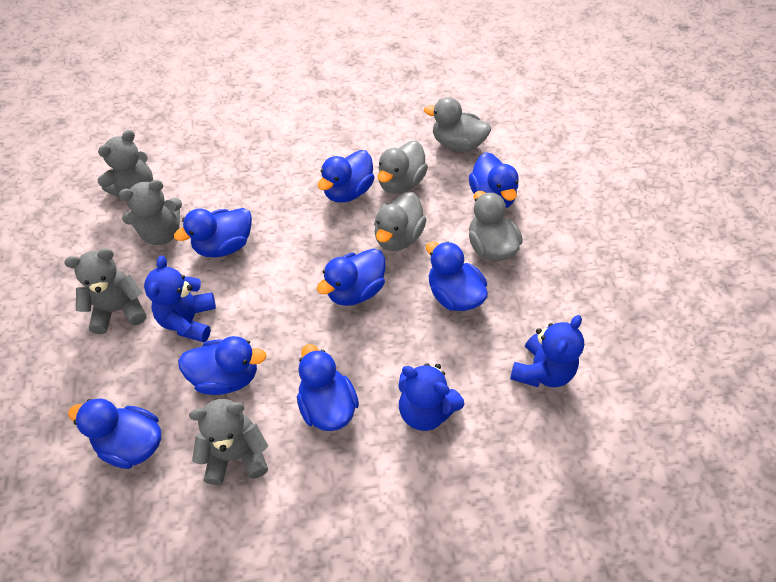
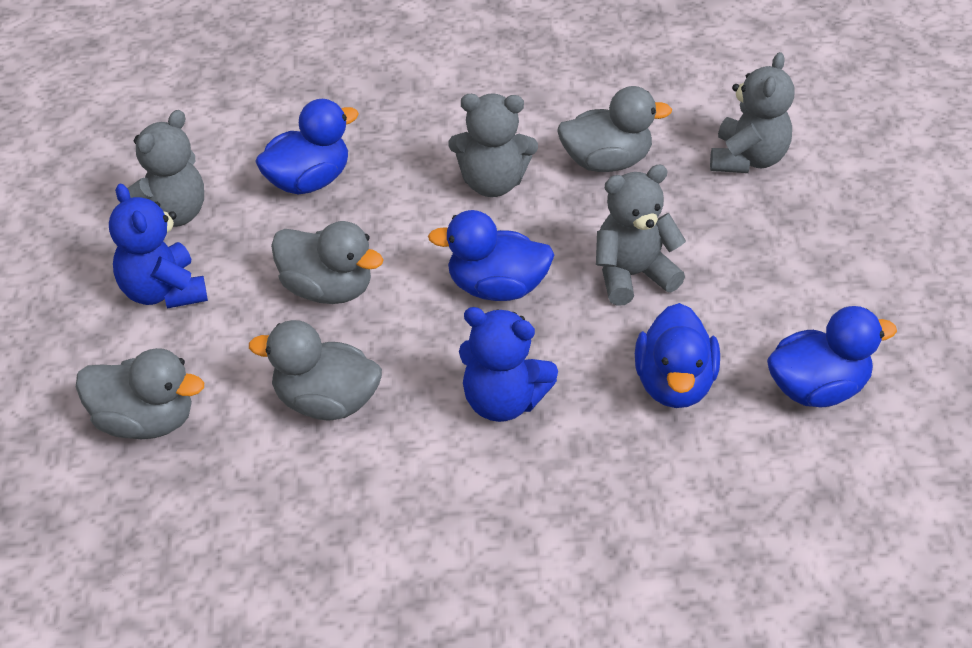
blue duck: 8 -> 4
blue teddy bear: 3 -> 2

